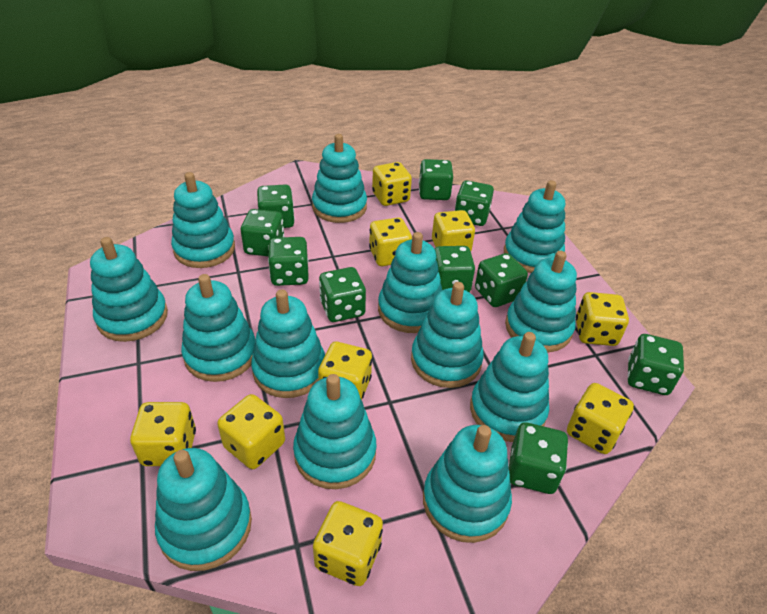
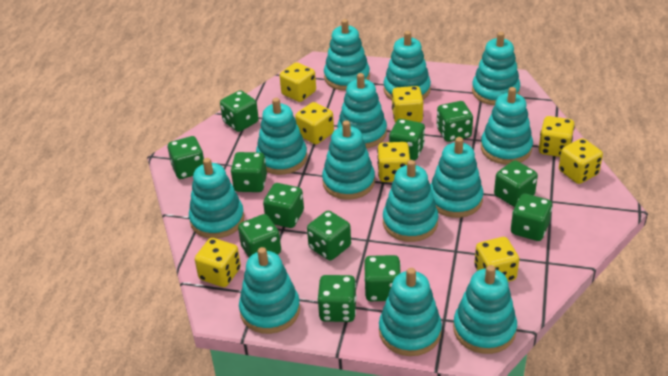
green dice: 10 -> 12
yellow dice: 9 -> 8

